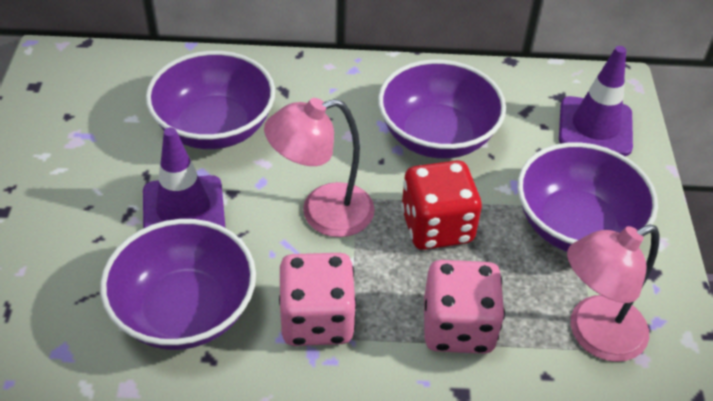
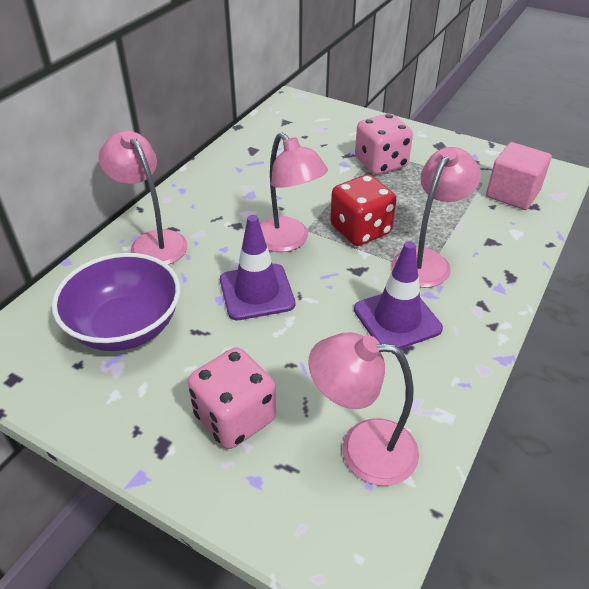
pink cube: 0 -> 1
pink lamp: 2 -> 4
purple bowl: 4 -> 1

